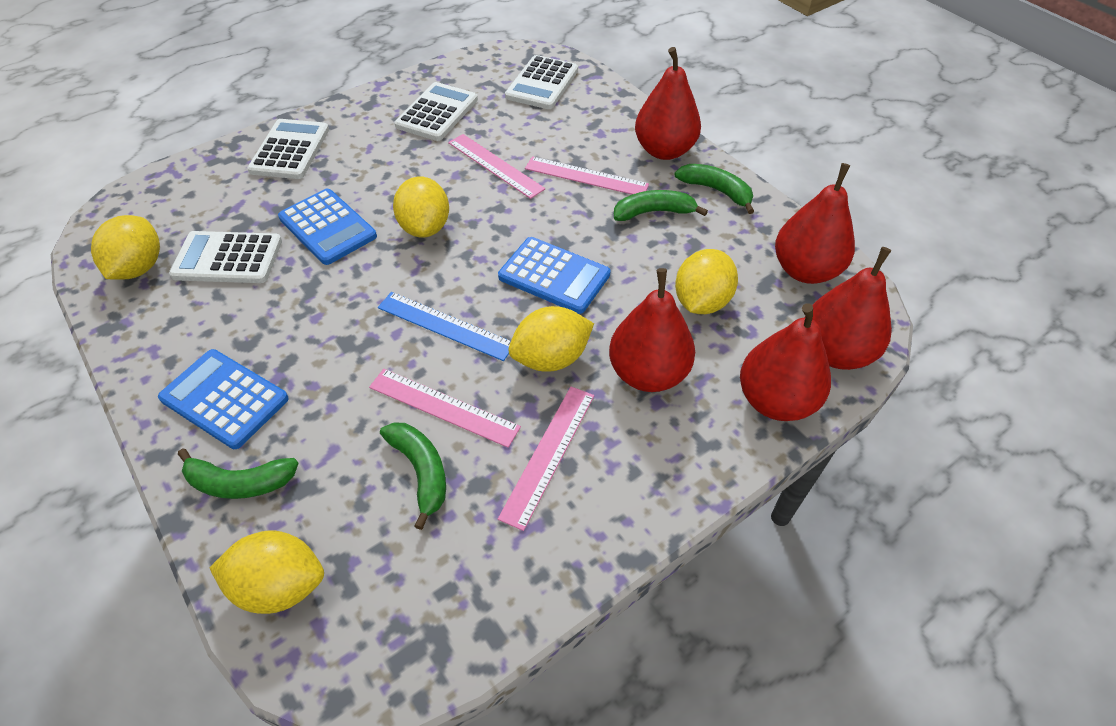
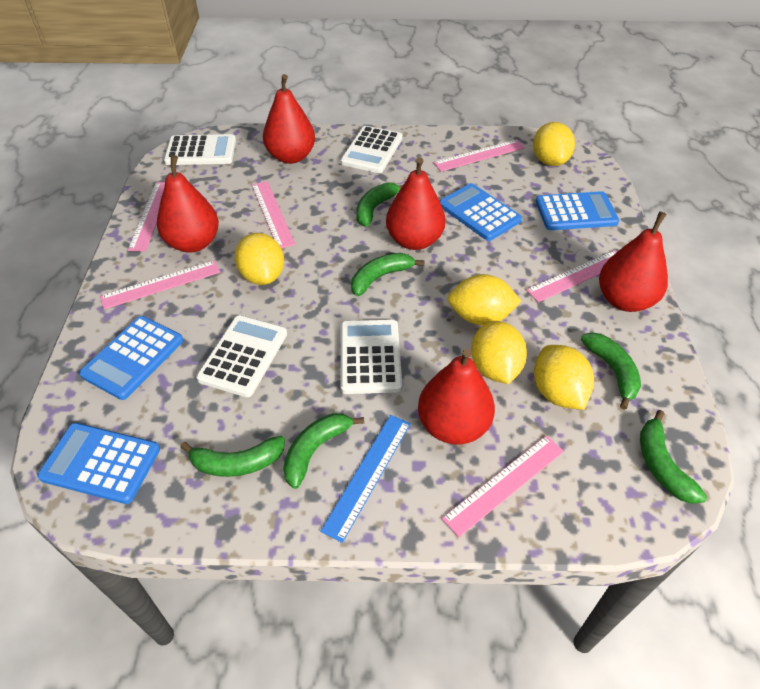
blue calculator: 3 -> 4
green banana: 4 -> 6
pink ruler: 4 -> 6

